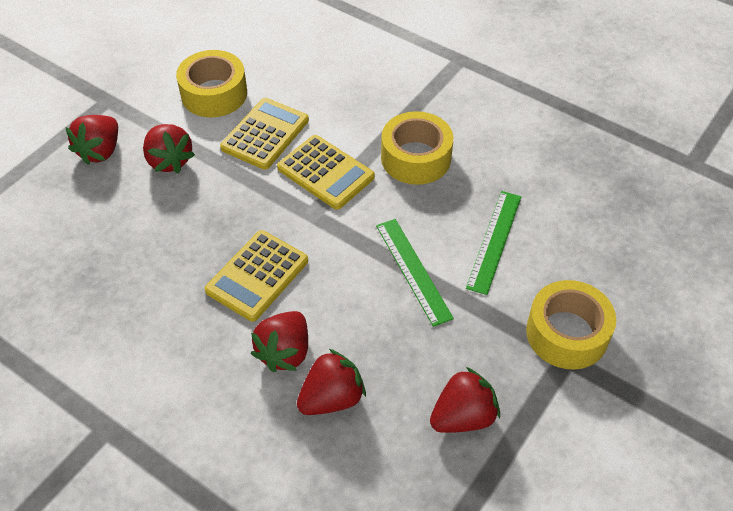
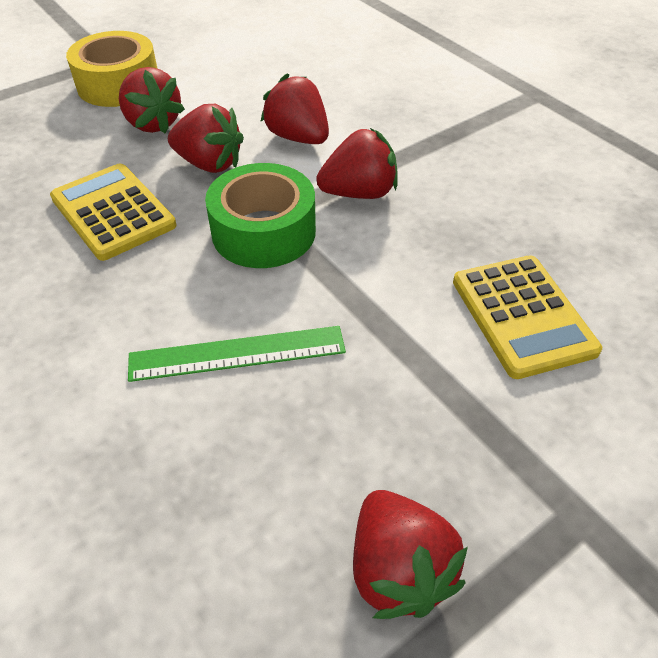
green ruler: 2 -> 1
green tape: 0 -> 1
yellow calculator: 3 -> 2
yellow tape: 3 -> 1

